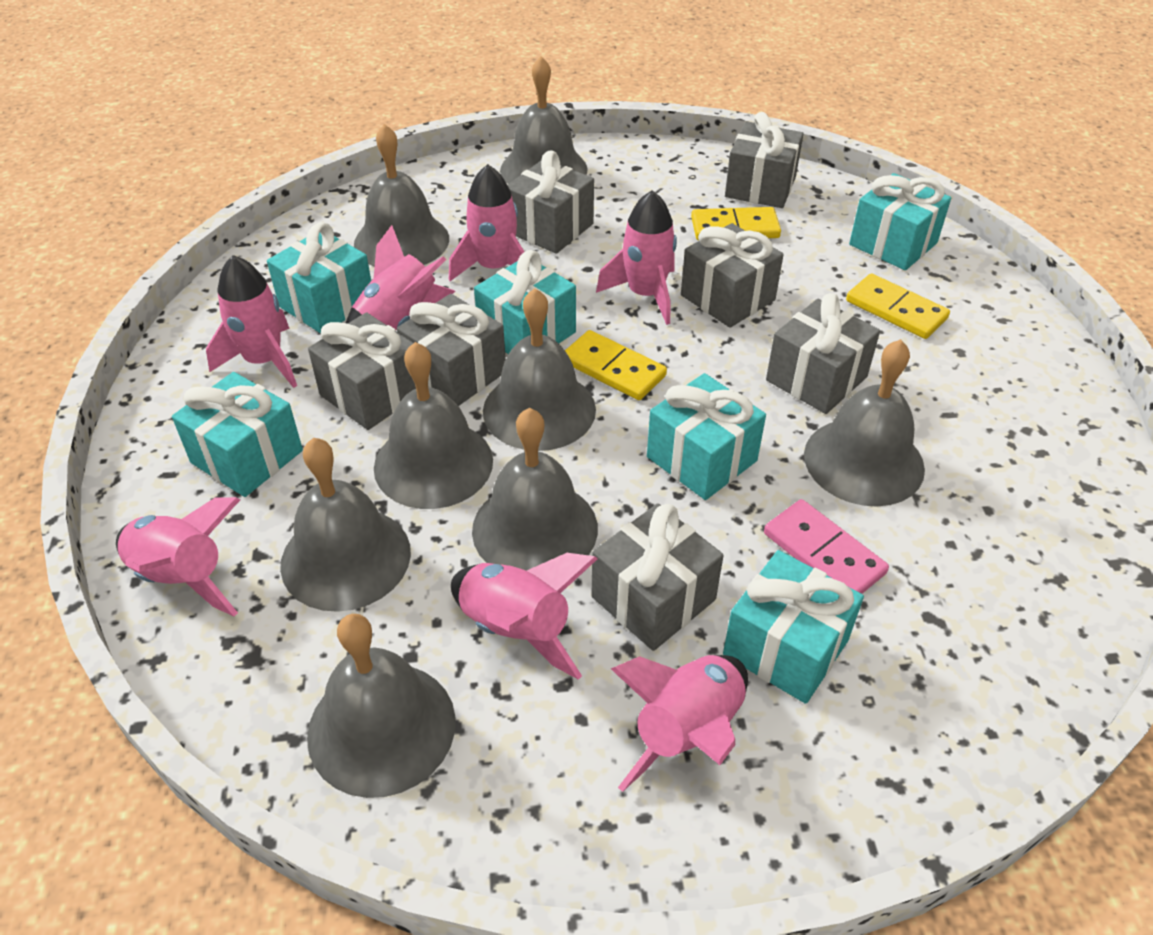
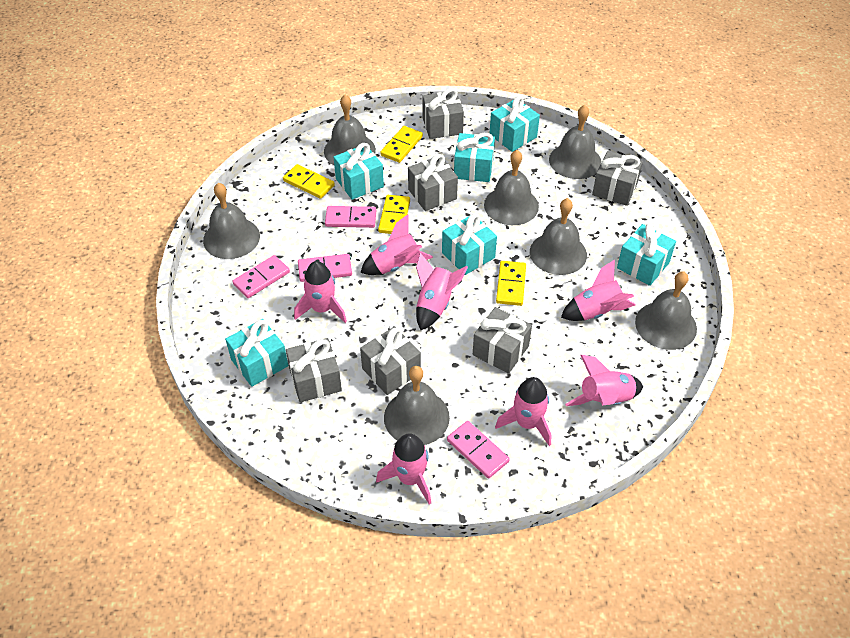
grey bell: 8 -> 7
grey gift: 7 -> 6
pink domino: 1 -> 4
yellow domino: 3 -> 4

